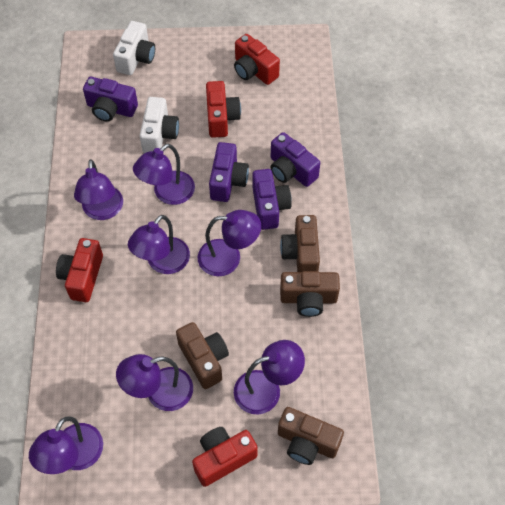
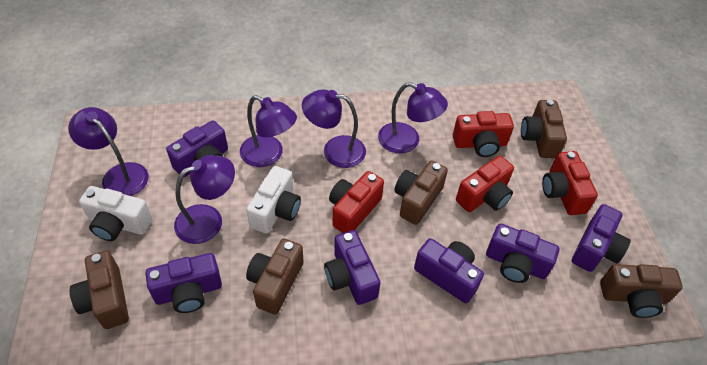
brown camera: 4 -> 5
purple camera: 4 -> 6
purple lamp: 7 -> 5

